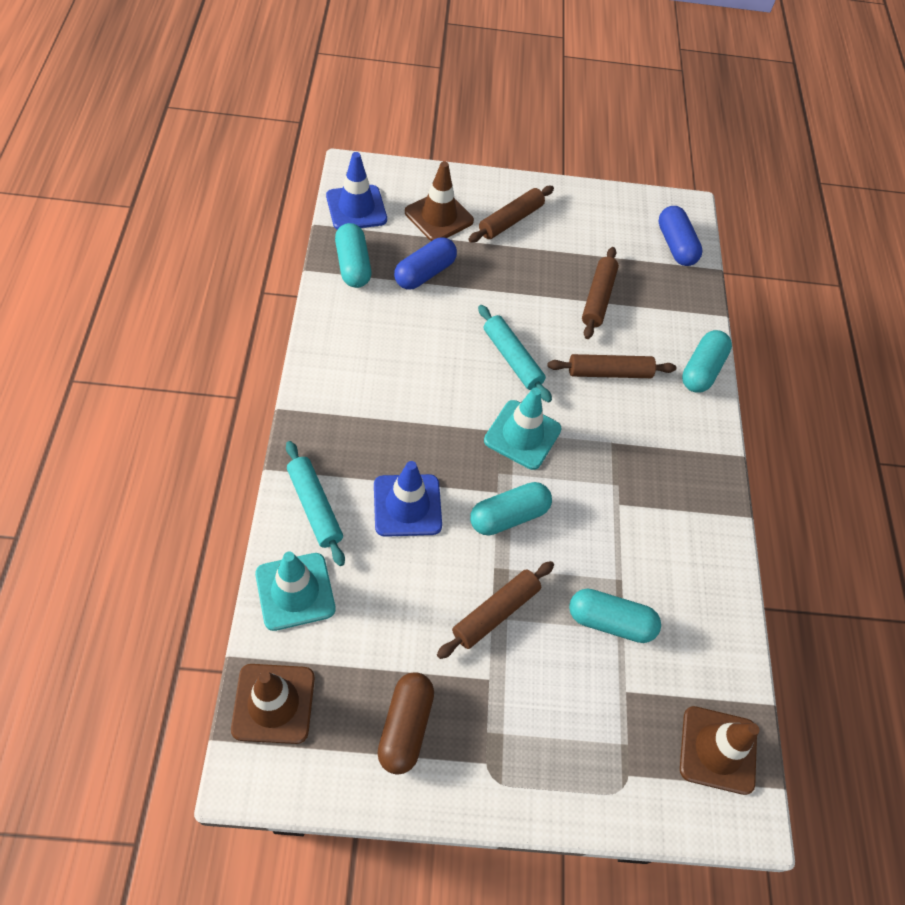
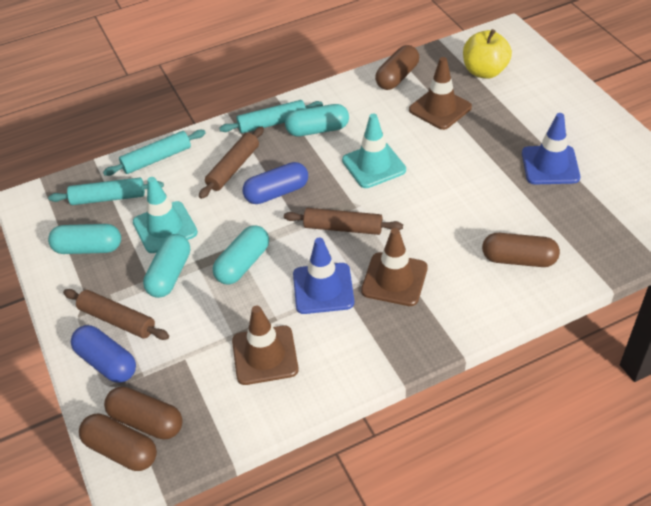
brown capsule: 1 -> 4
brown rolling pin: 4 -> 3
turquoise rolling pin: 2 -> 3
yellow apple: 0 -> 1

